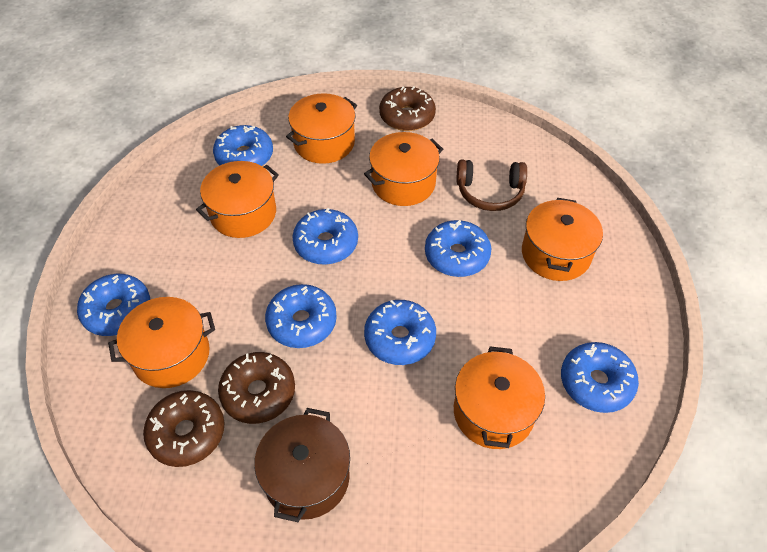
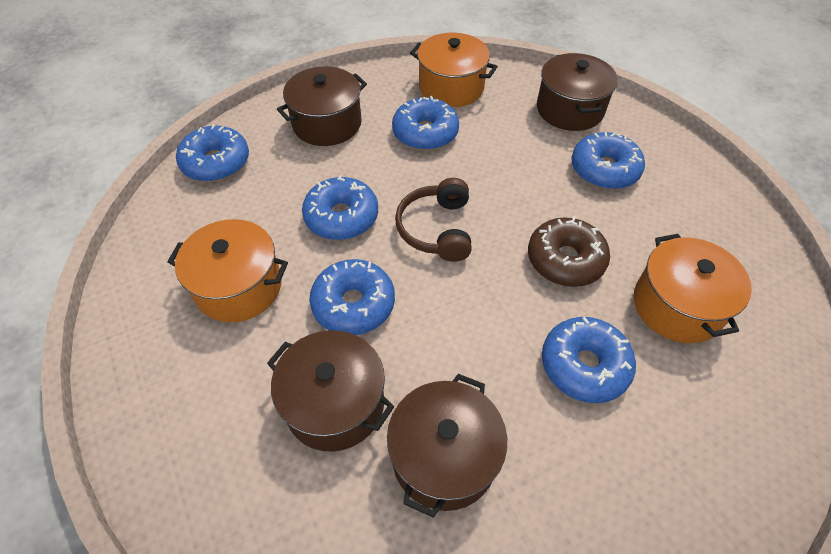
blue donut: 7 -> 6
brown donut: 3 -> 1
brown pot: 1 -> 4
orange pot: 6 -> 3

